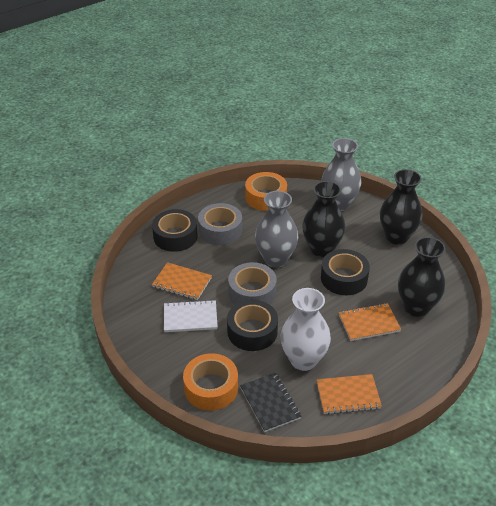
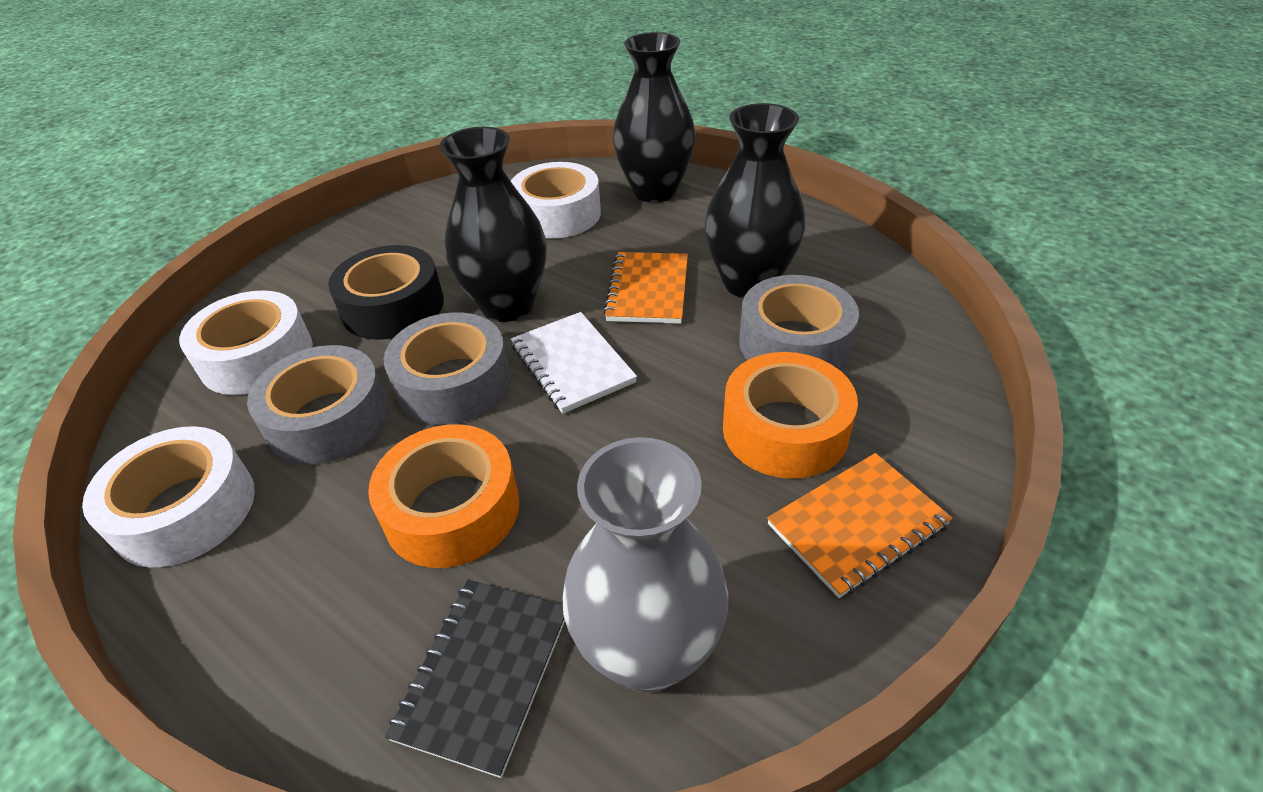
black tape: 3 -> 1
grey tape: 2 -> 3
grey vase: 2 -> 1
orange notebook: 3 -> 2
white tape: 0 -> 3
white vase: 1 -> 0

